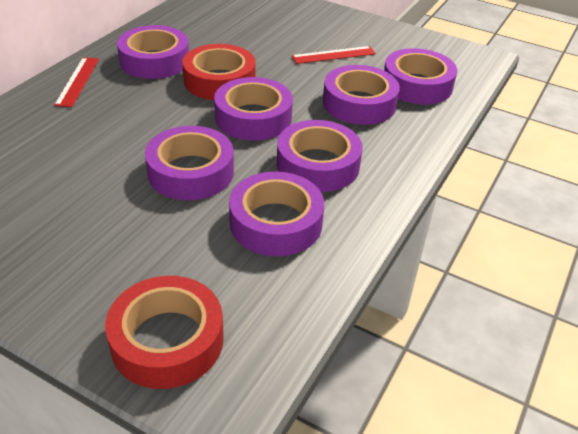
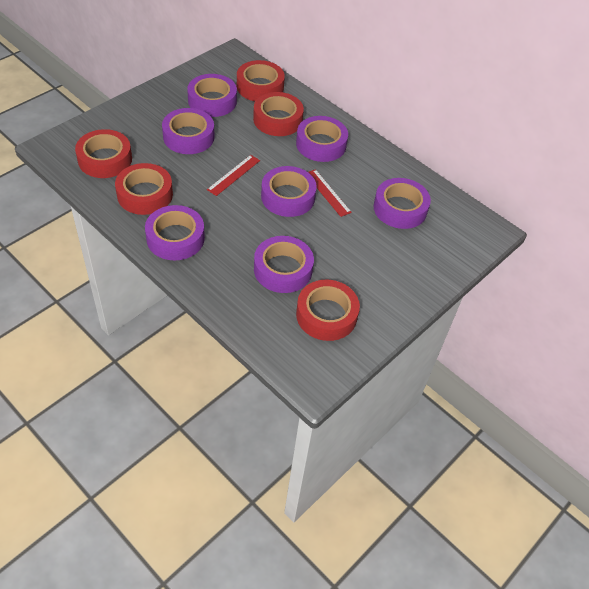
red tape: 2 -> 5

